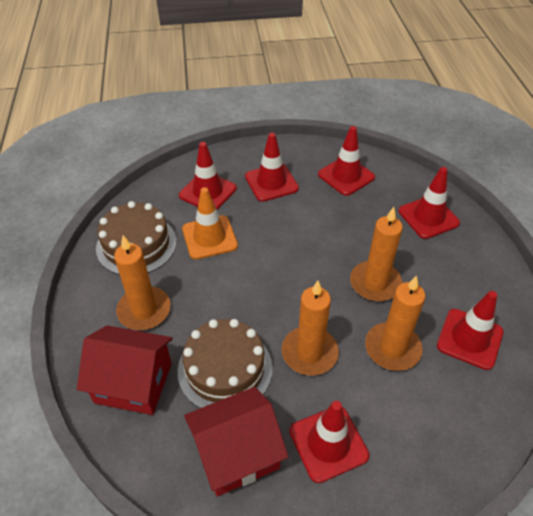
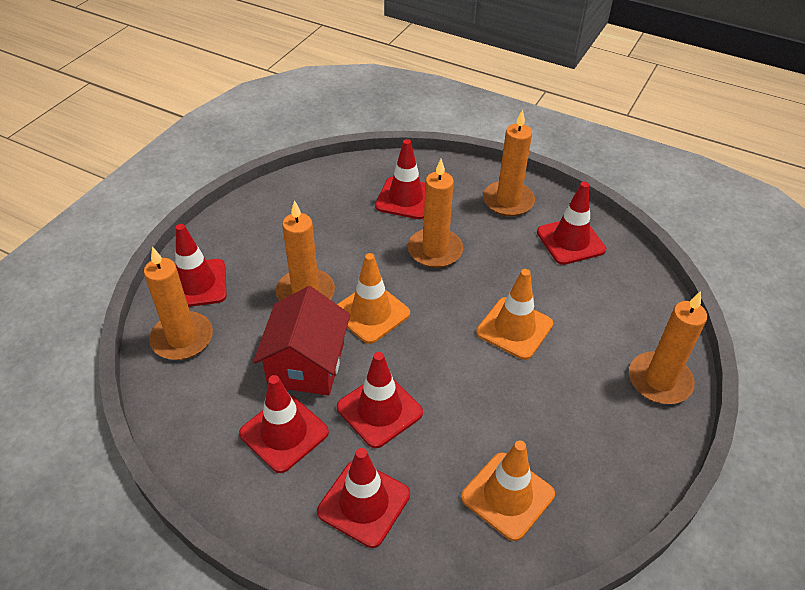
brown cake: 2 -> 0
orange candle: 4 -> 5
orange traffic cone: 1 -> 3
red house: 2 -> 1

